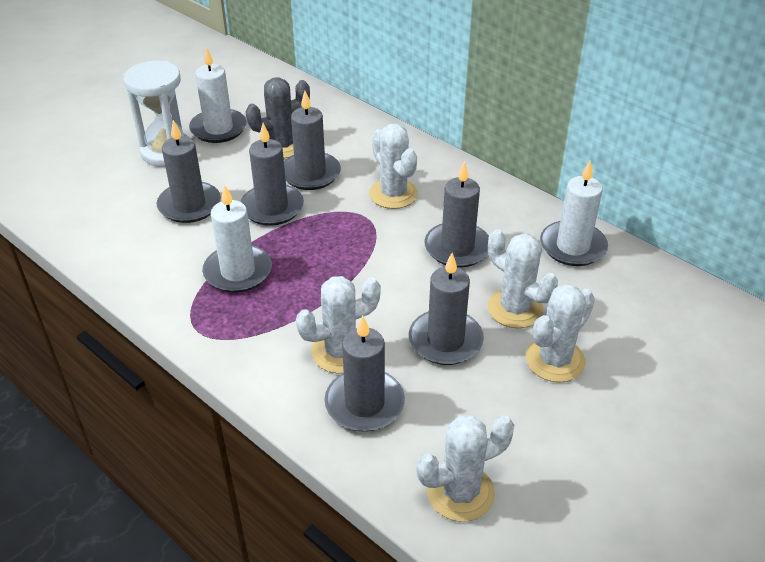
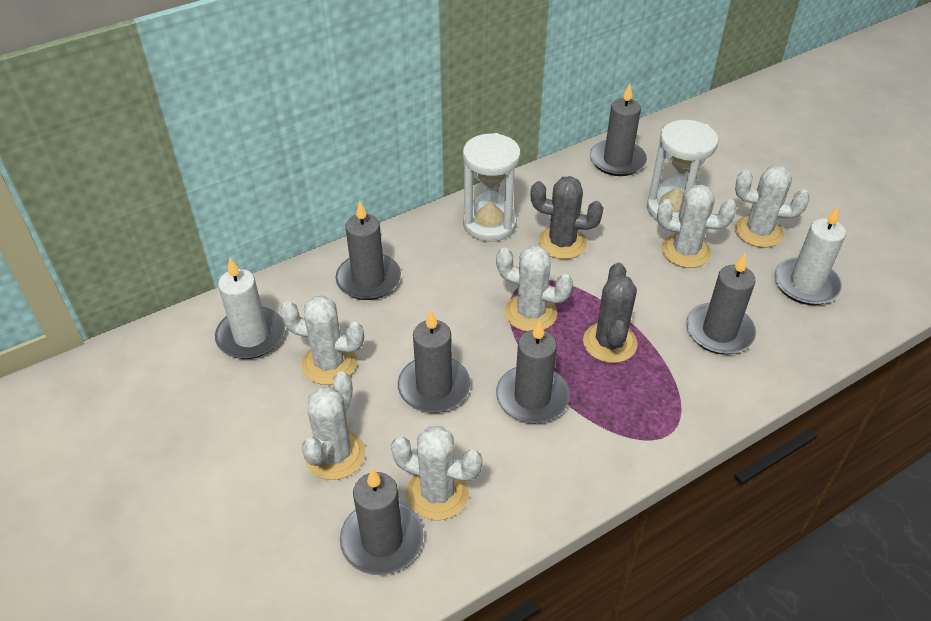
grey cactus: 1 -> 2
white cactus: 5 -> 6
white candle: 3 -> 2
white hourglass: 1 -> 2

